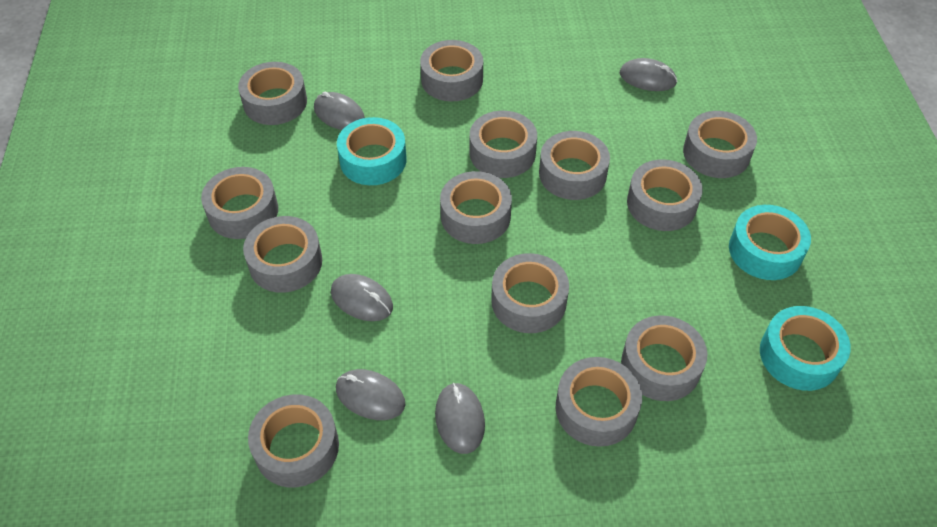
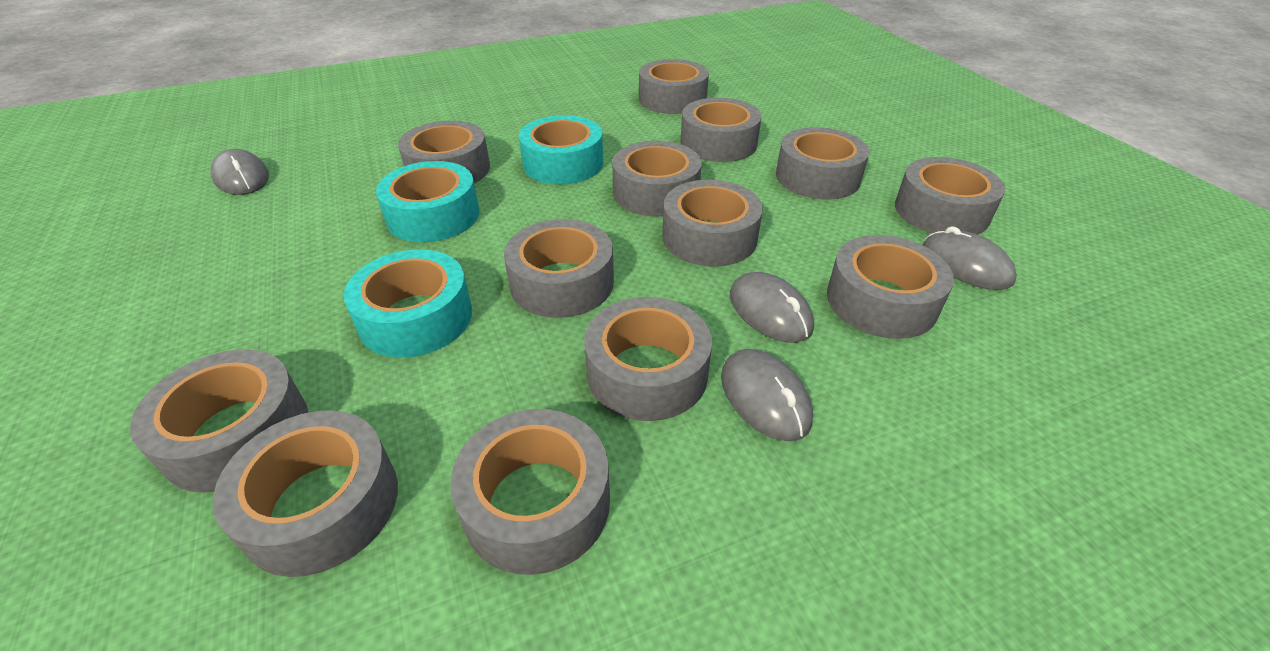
grey mouse: 5 -> 4

